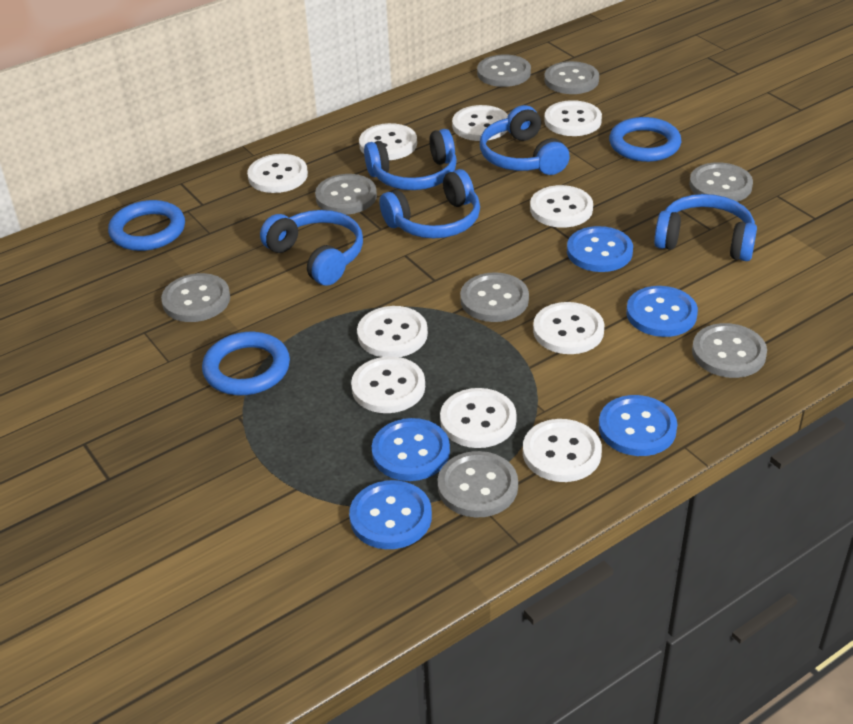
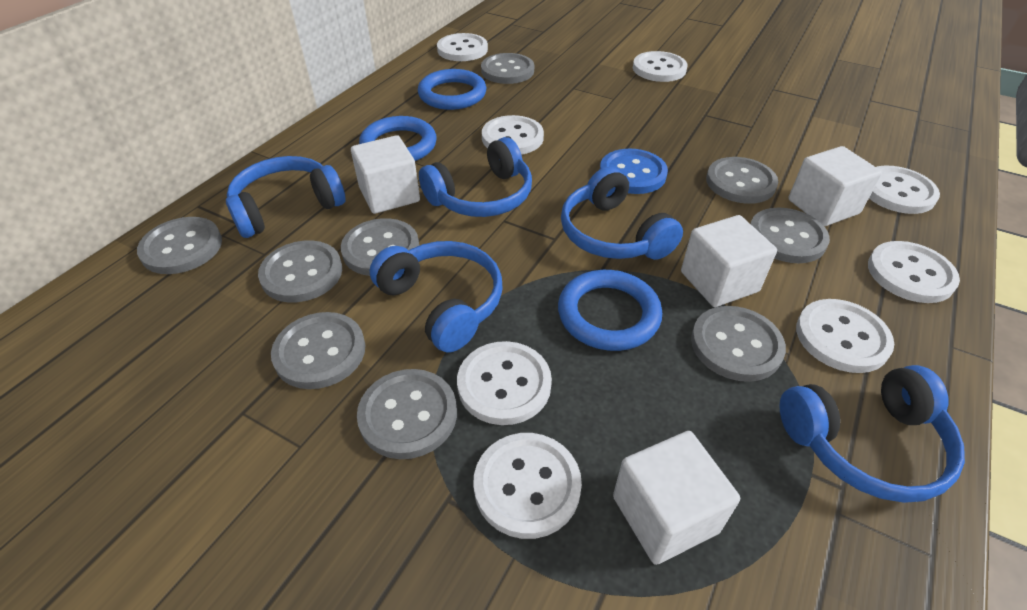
blue button: 5 -> 1
grey button: 8 -> 9
white button: 10 -> 8
white cube: 0 -> 4

